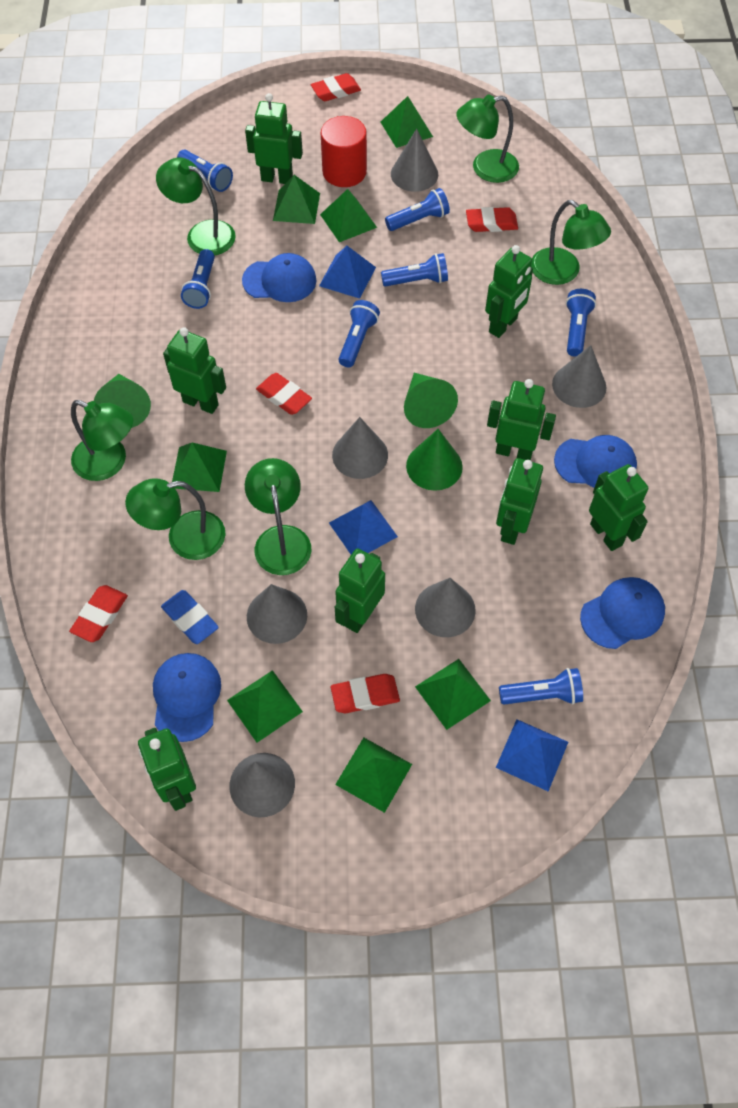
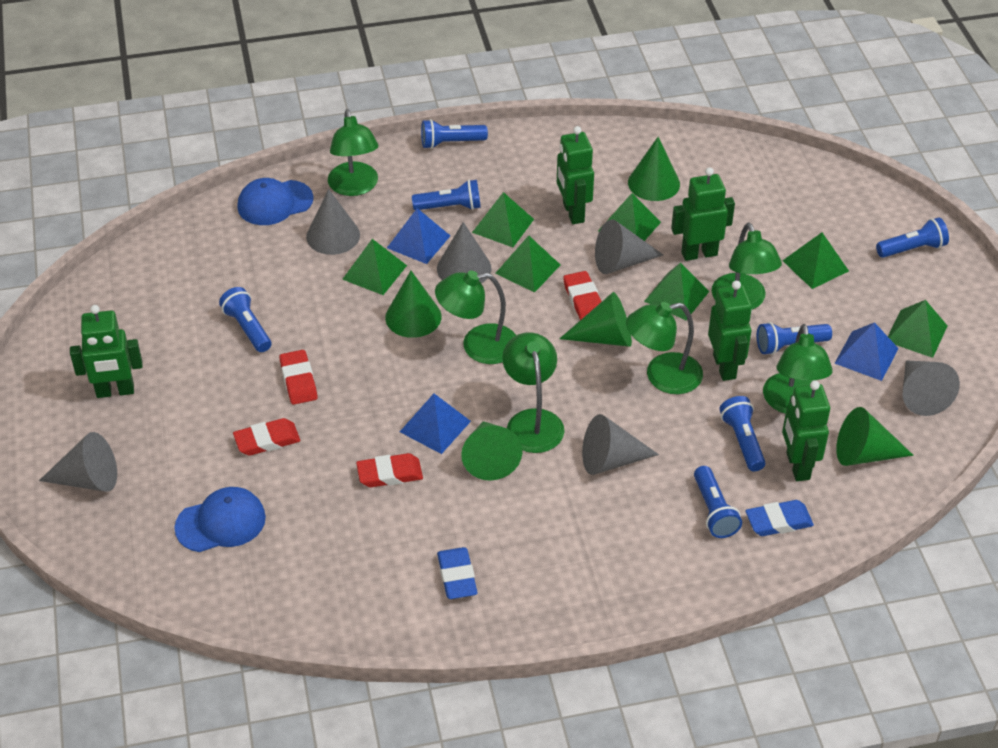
blue cap: 4 -> 2
blue eraser: 1 -> 2
green cone: 3 -> 5
green robot: 8 -> 5
red cylinder: 1 -> 0
red eraser: 5 -> 4

